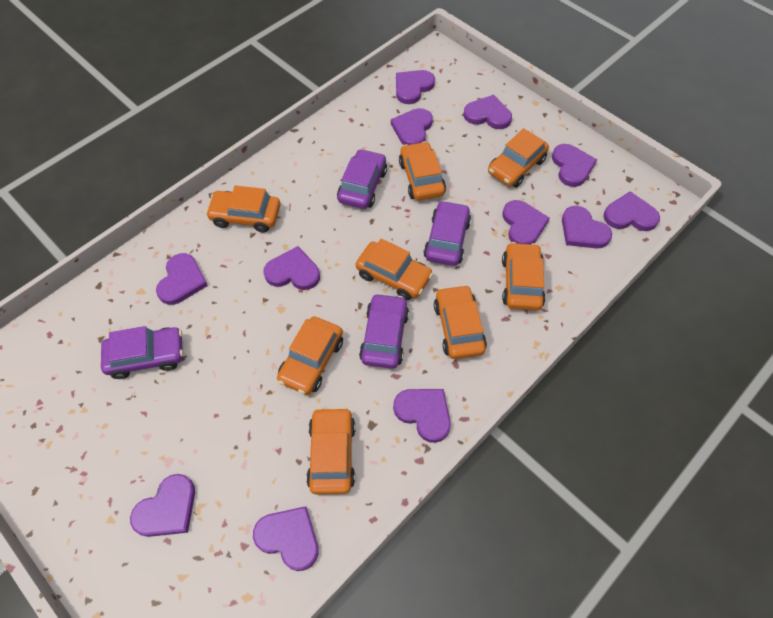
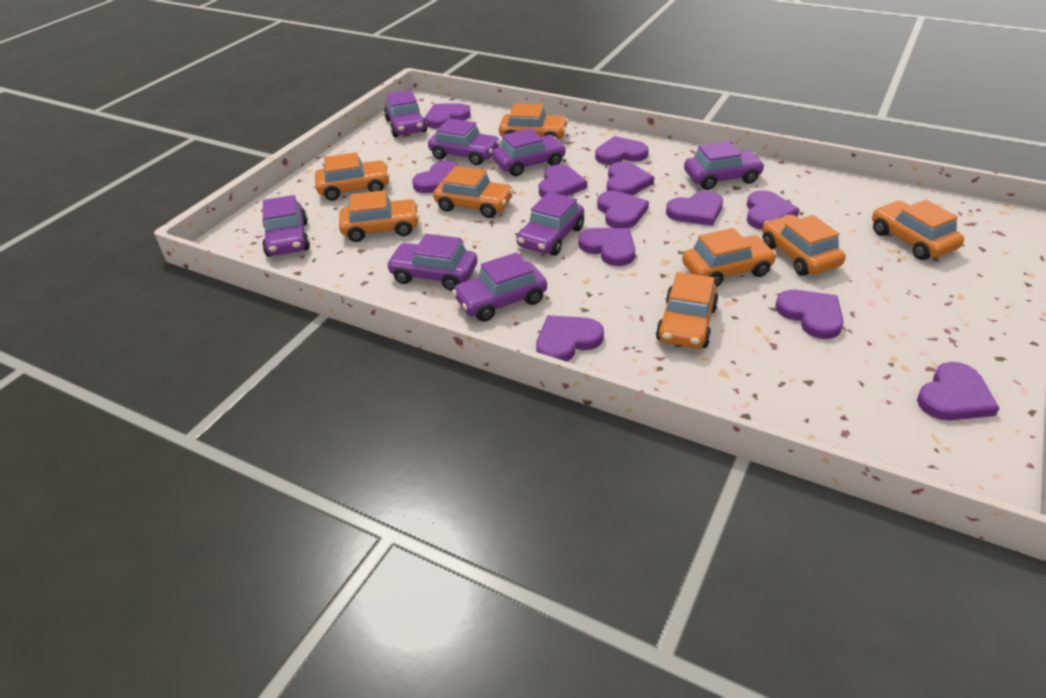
purple car: 4 -> 8

